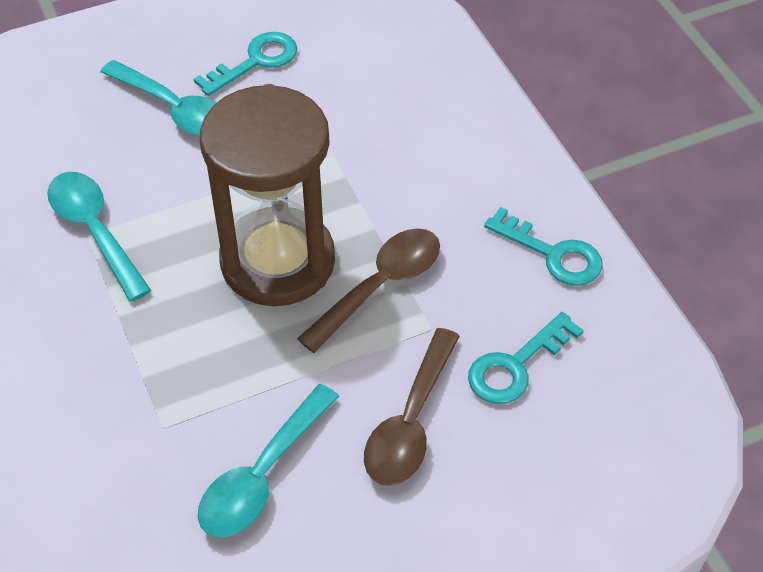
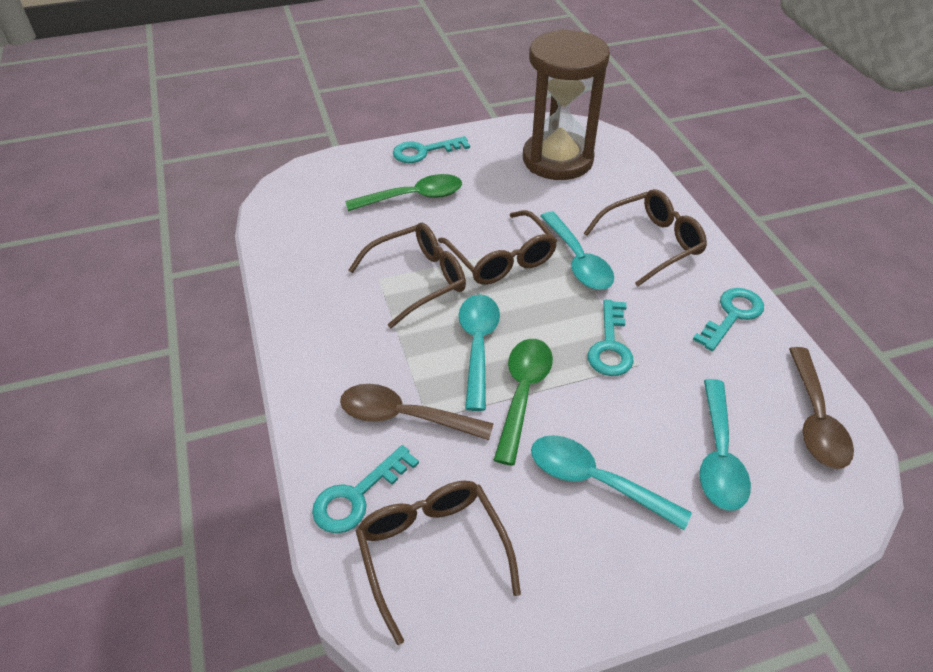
brown glasses: 0 -> 4
green spoon: 0 -> 2
turquoise key: 3 -> 4
turquoise spoon: 3 -> 4

